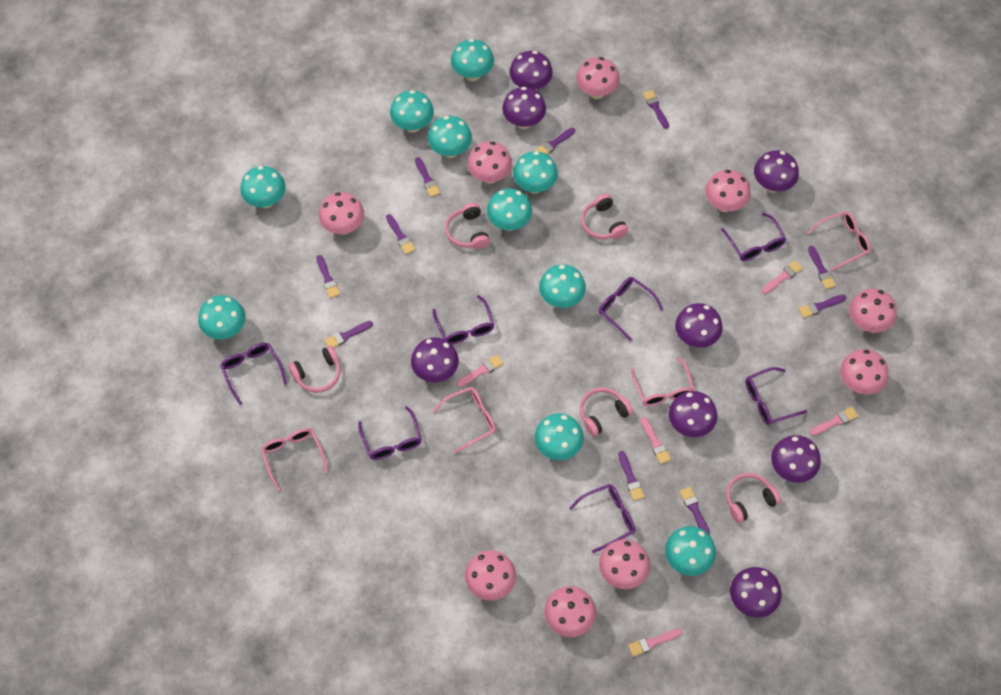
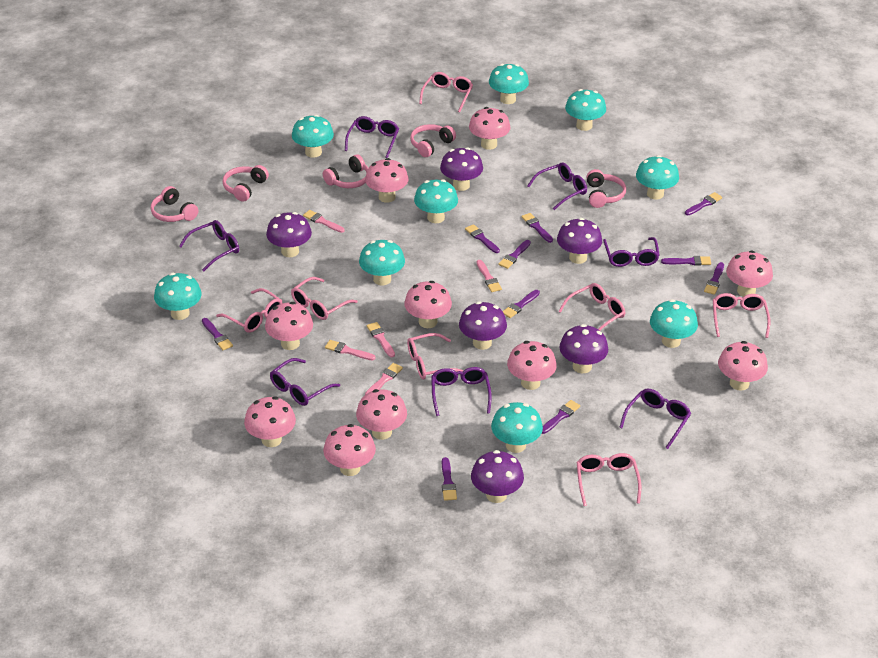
pink glasses: 4 -> 7
pink mushroom: 9 -> 10
purple mushroom: 8 -> 6
turquoise mushroom: 10 -> 9

